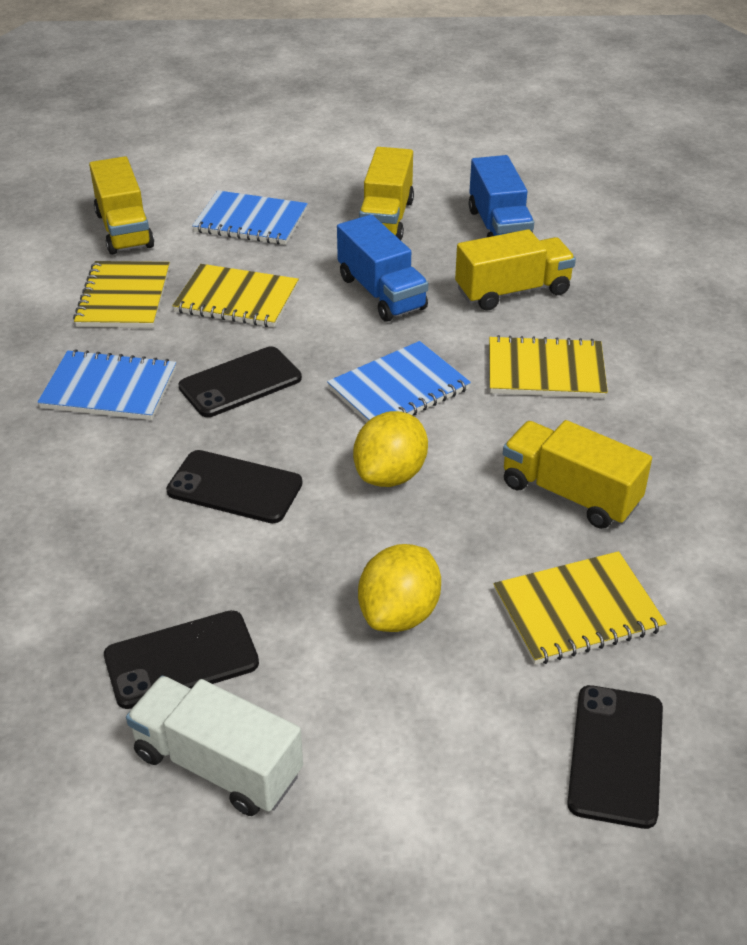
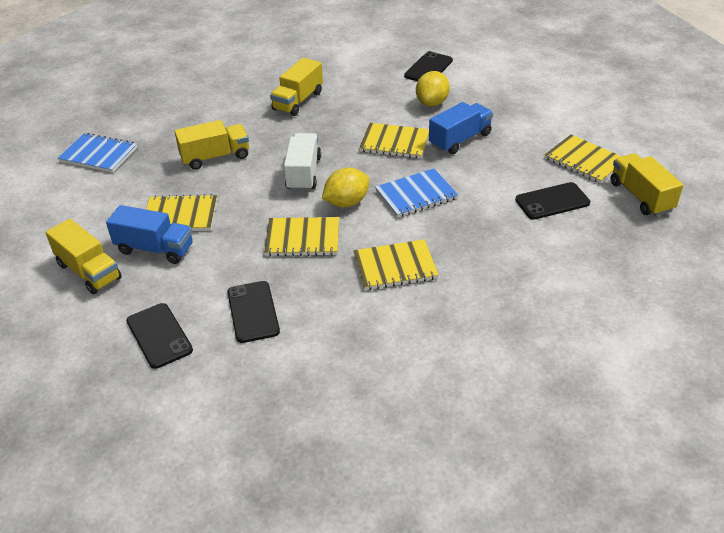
blue notebook: 3 -> 2
yellow notebook: 4 -> 5

